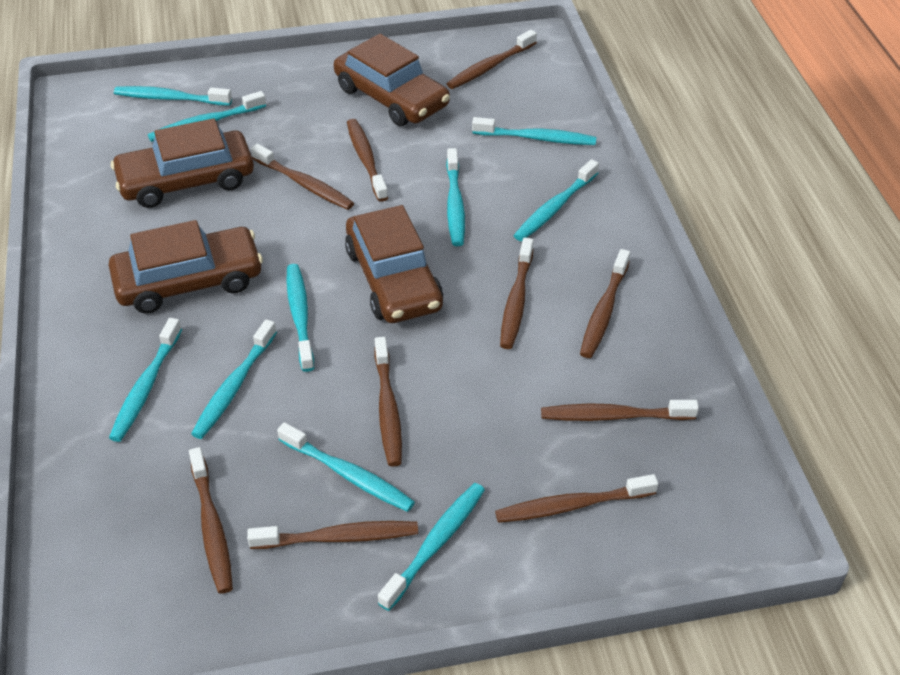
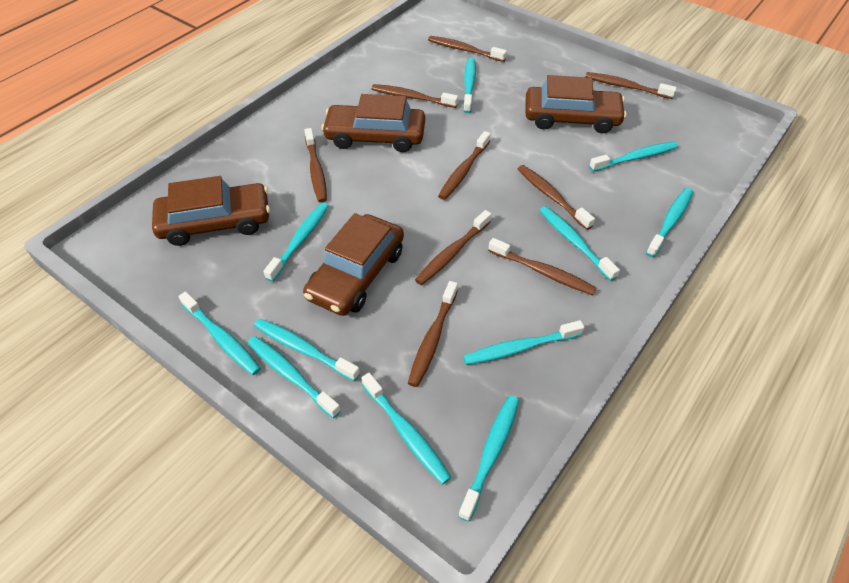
brown toothbrush: 10 -> 9
turquoise toothbrush: 10 -> 11

